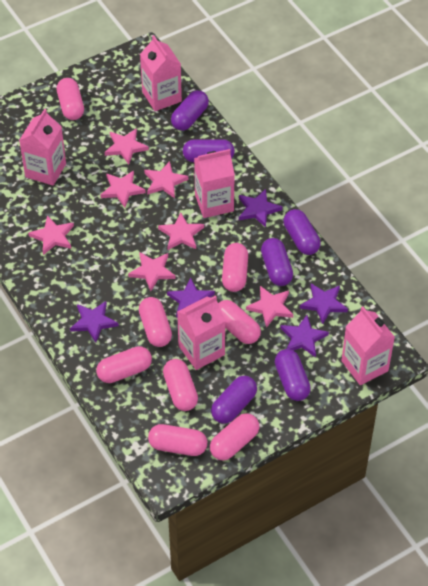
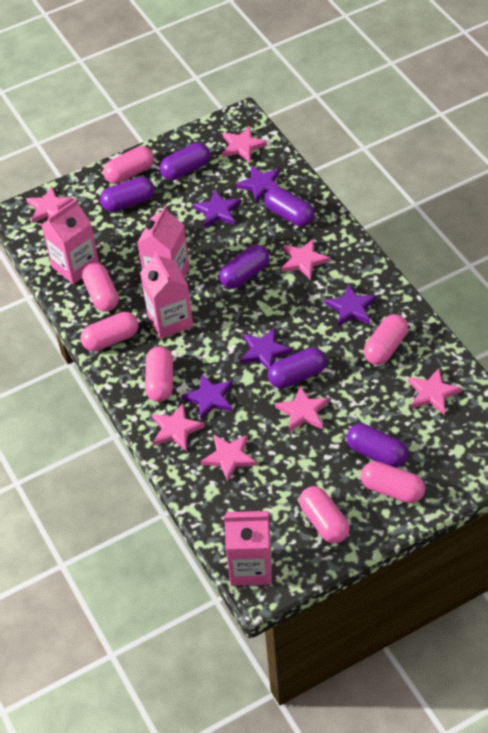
pink capsule: 8 -> 7
pink carton: 5 -> 4

